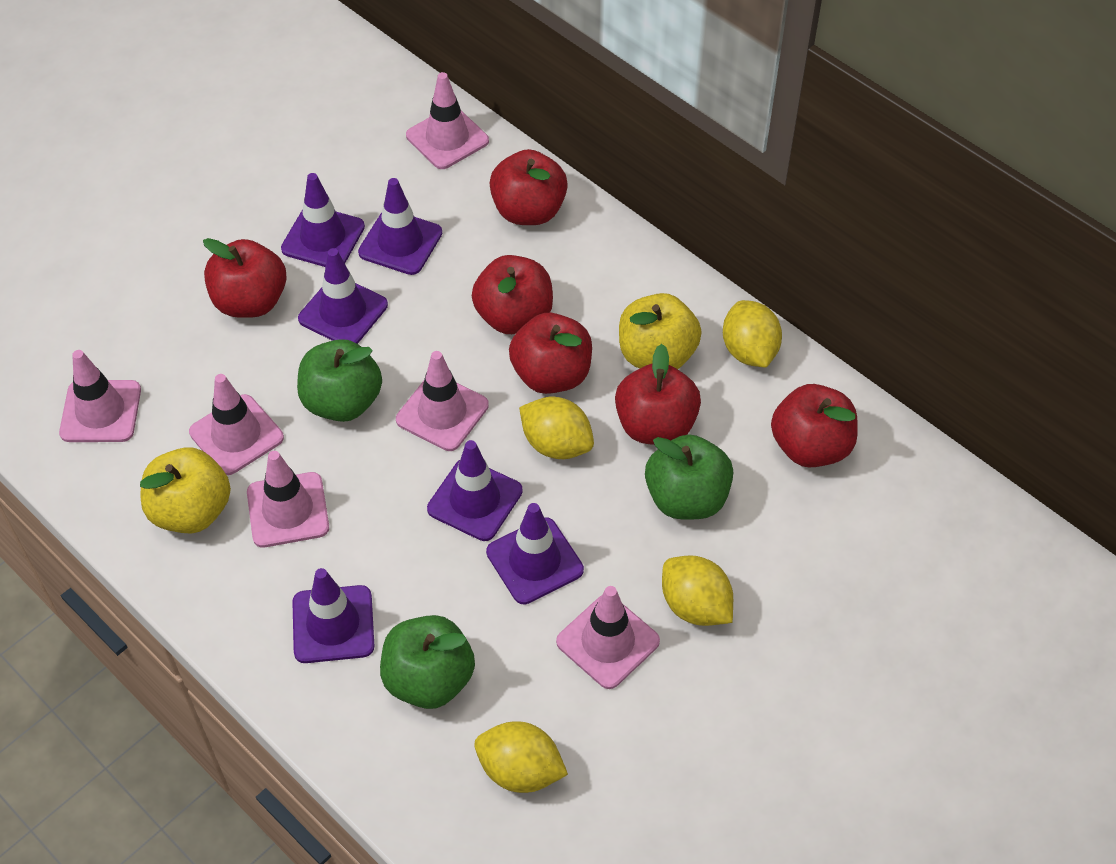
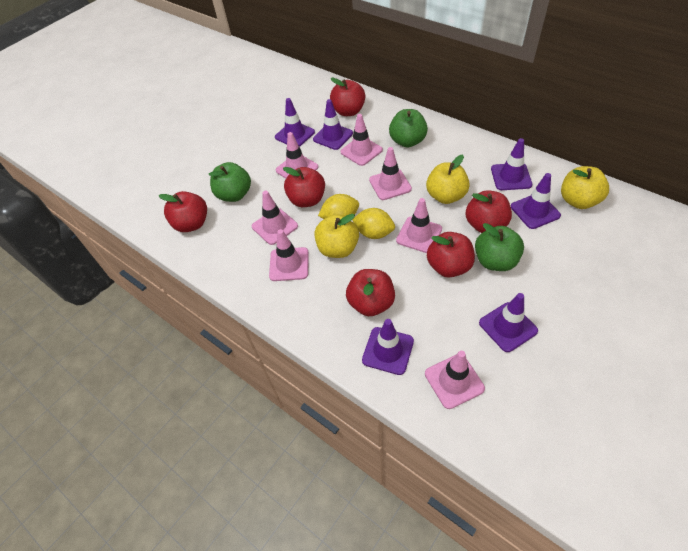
pink traffic cone: 6 -> 7
yellow apple: 2 -> 3
yellow lemon: 4 -> 2

